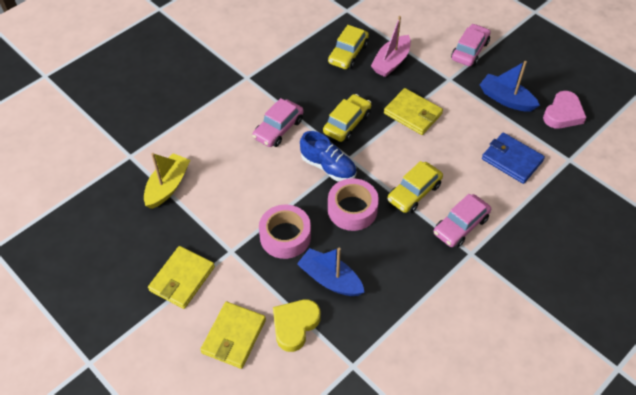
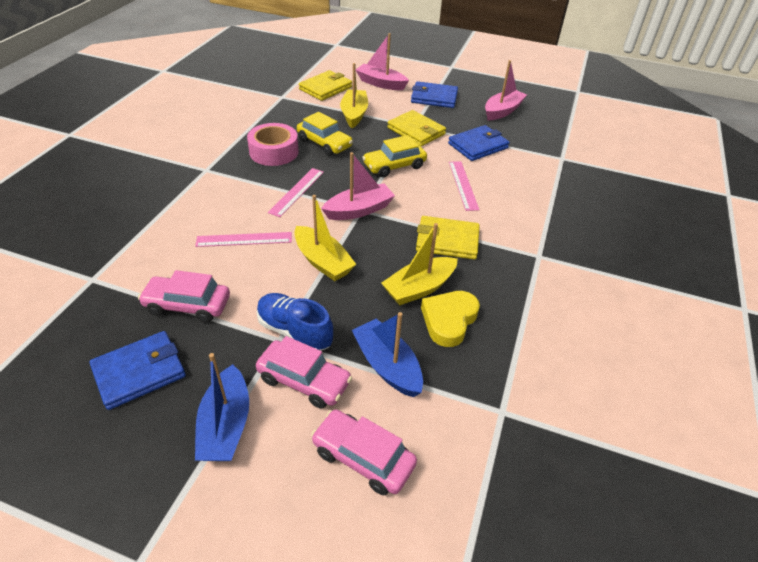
blue wallet: 1 -> 3
pink boat: 1 -> 3
pink heart: 1 -> 0
pink ruler: 0 -> 3
pink tape: 2 -> 1
yellow boat: 1 -> 3
yellow car: 3 -> 2

